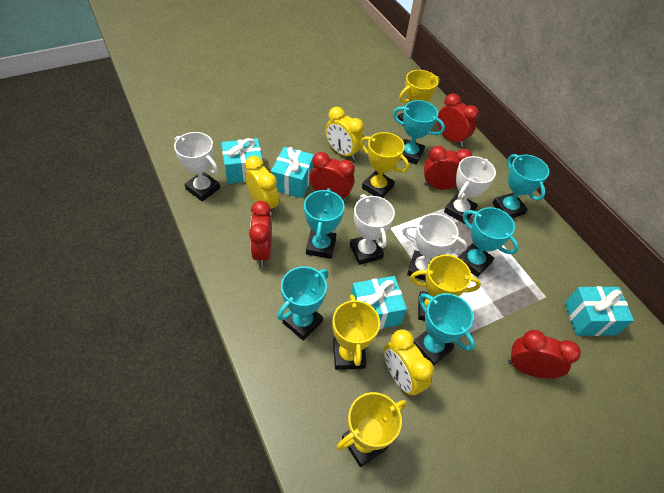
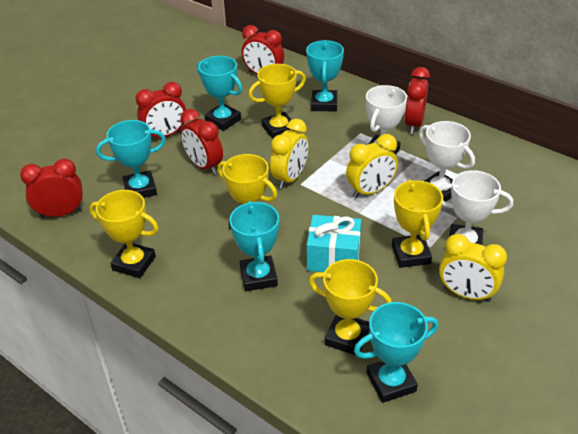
turquoise gift: 4 -> 1
turquoise trophy: 6 -> 5
white trophy: 4 -> 3

